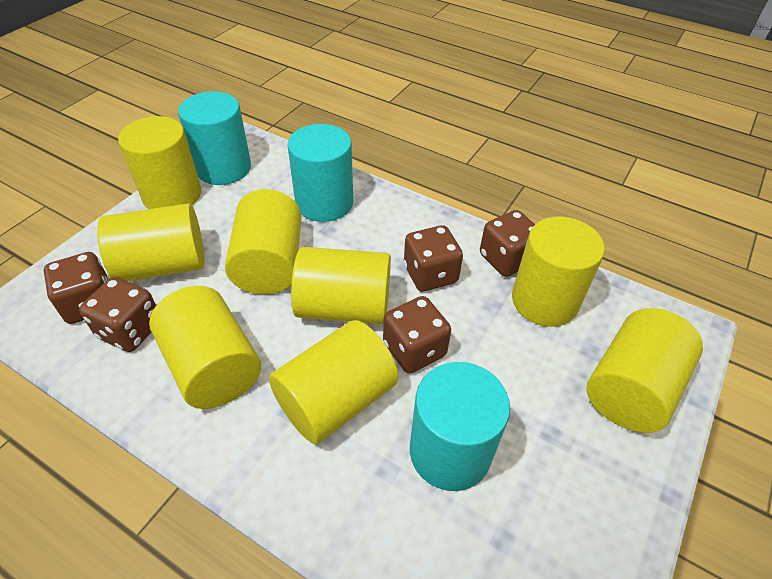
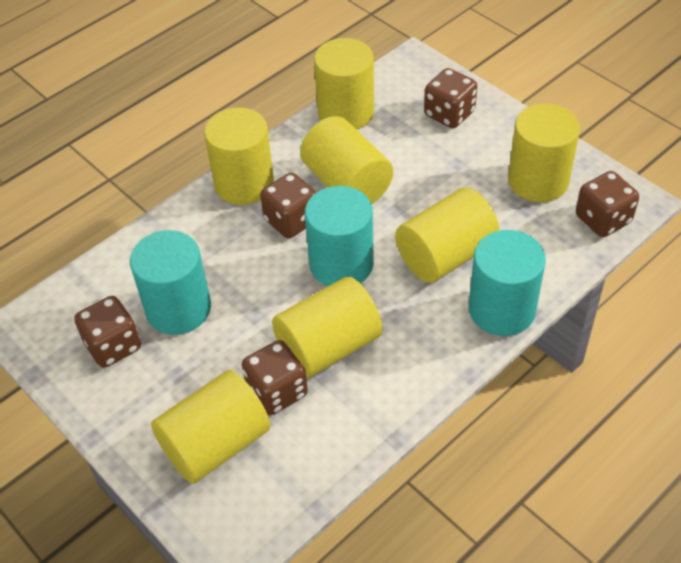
yellow cylinder: 8 -> 7

